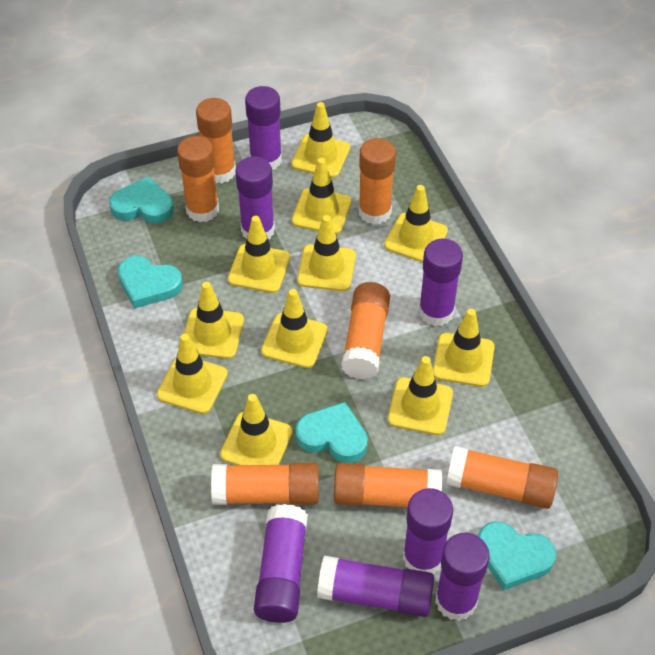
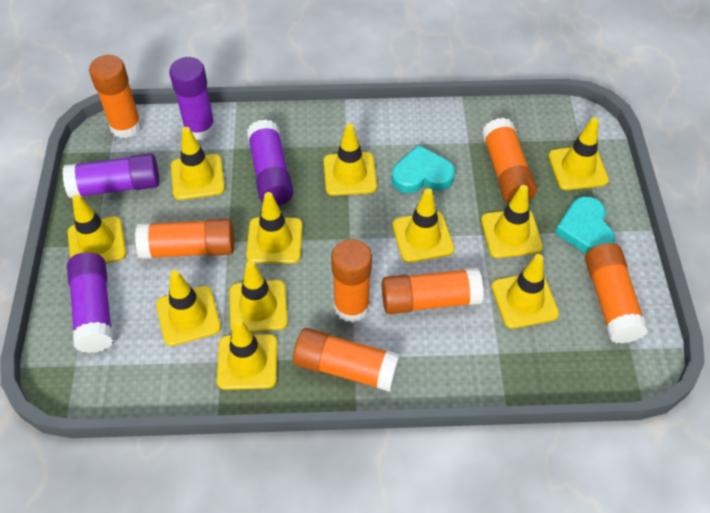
purple glue stick: 7 -> 4
turquoise heart: 4 -> 2

